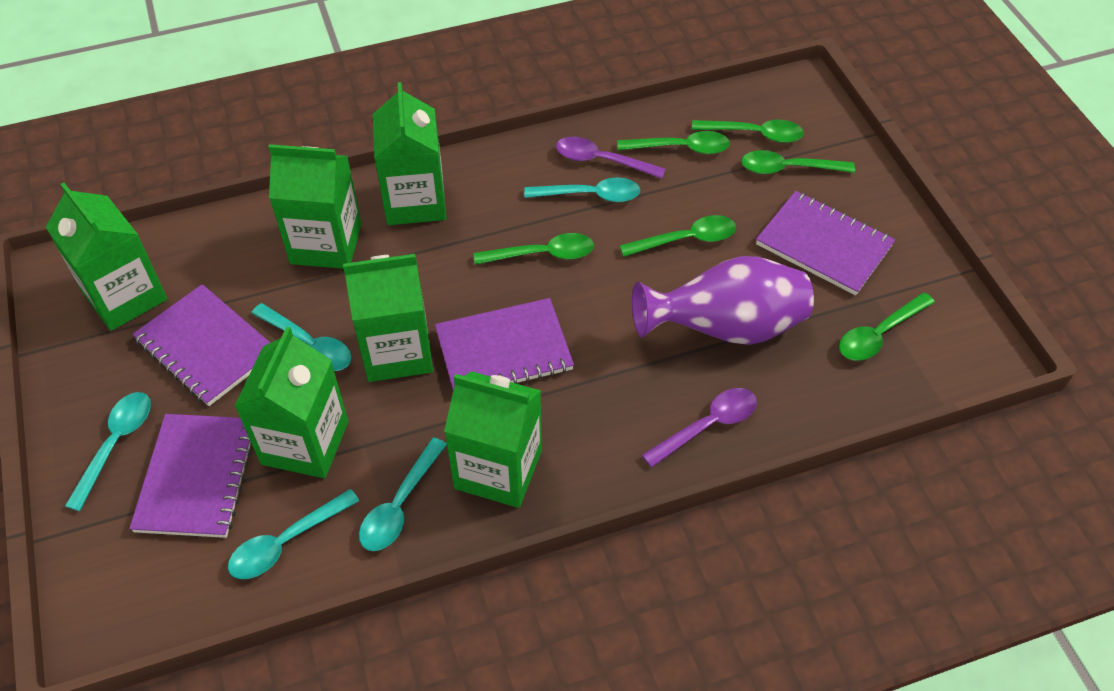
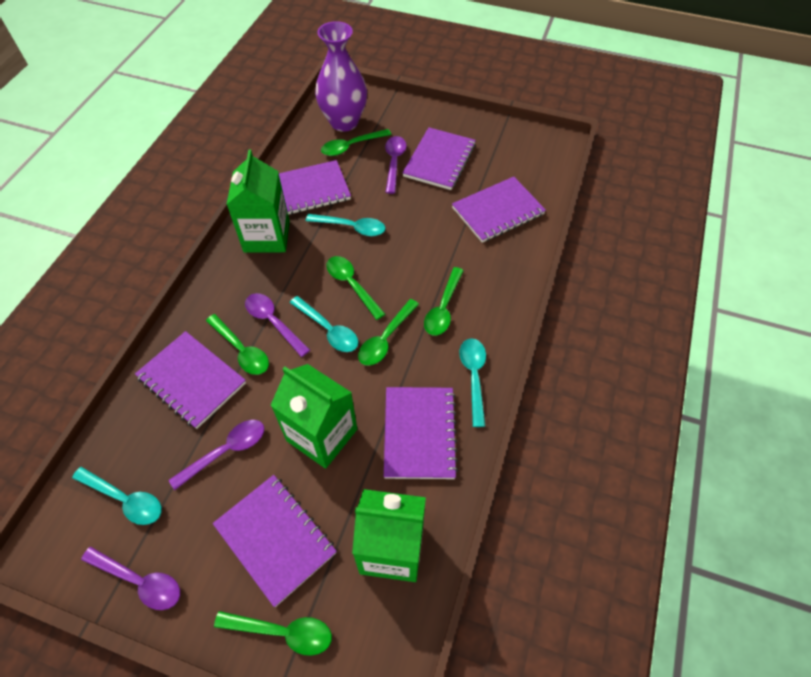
green carton: 6 -> 3
purple notebook: 4 -> 6
purple spoon: 2 -> 4
turquoise spoon: 5 -> 4

